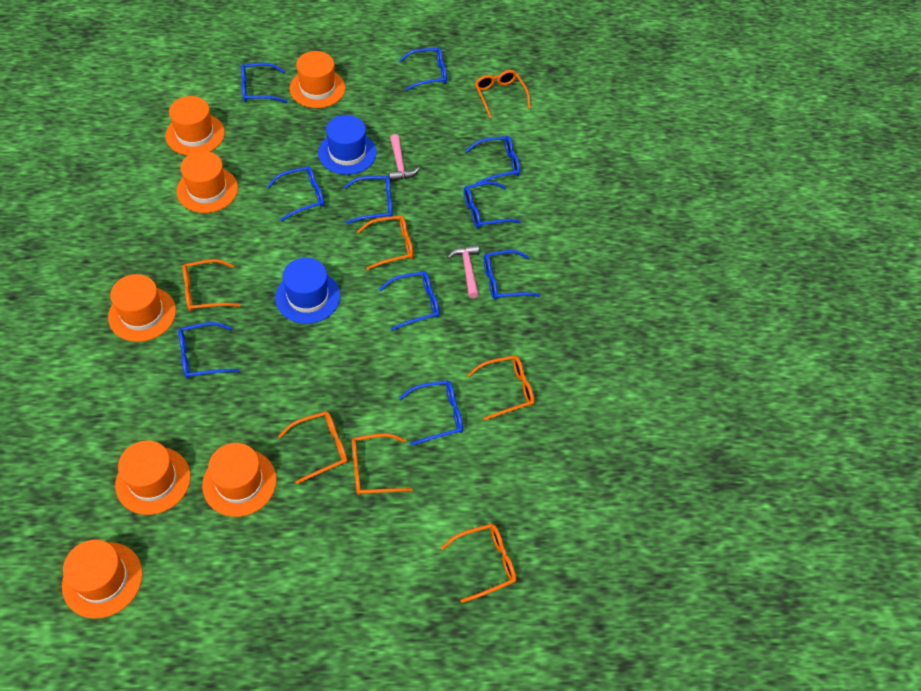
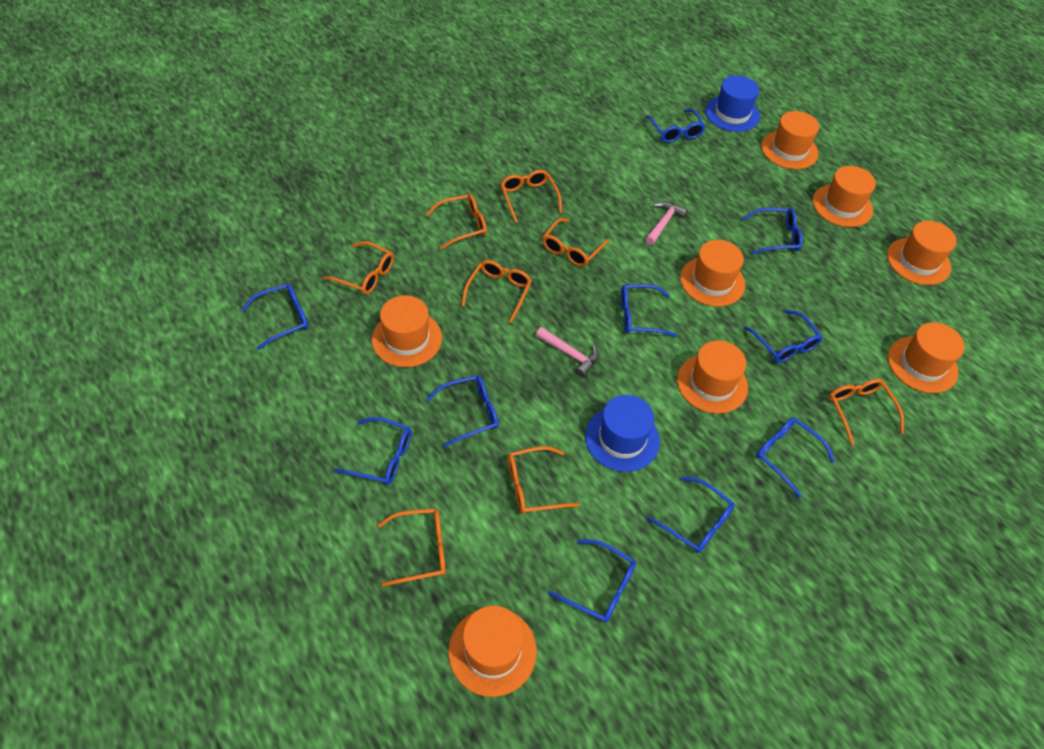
orange glasses: 7 -> 8
orange hat: 7 -> 8

